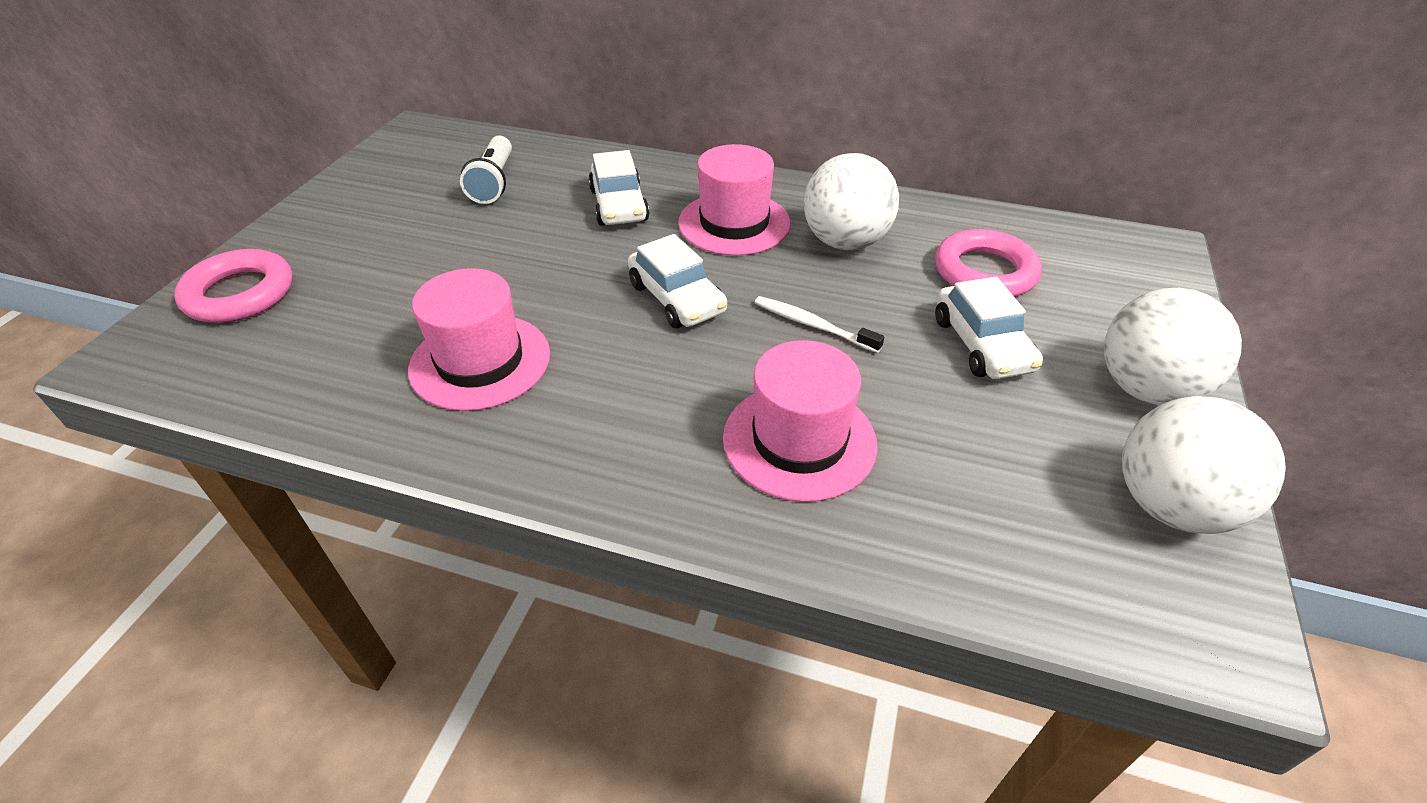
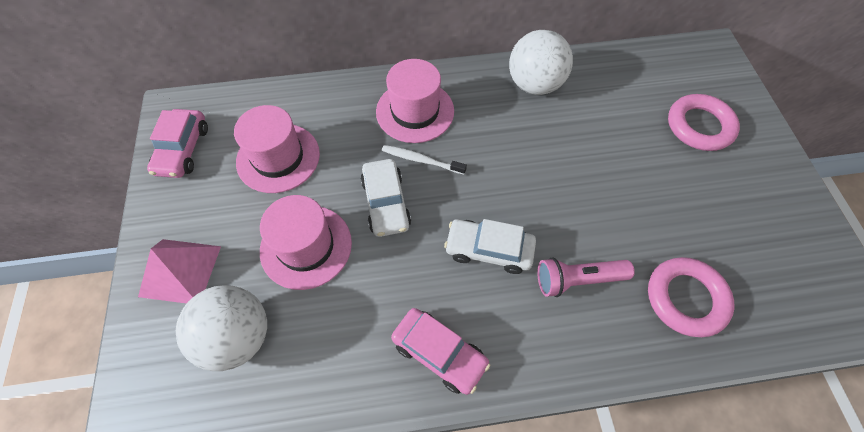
pink car: 0 -> 2
pink flashlight: 0 -> 1
pink pyramid: 0 -> 1
white ball: 3 -> 2
white car: 3 -> 2
white flashlight: 1 -> 0

